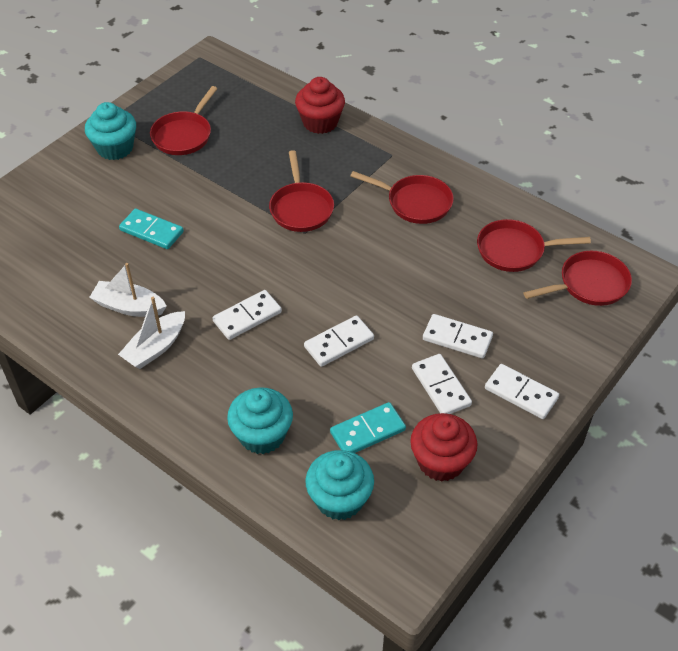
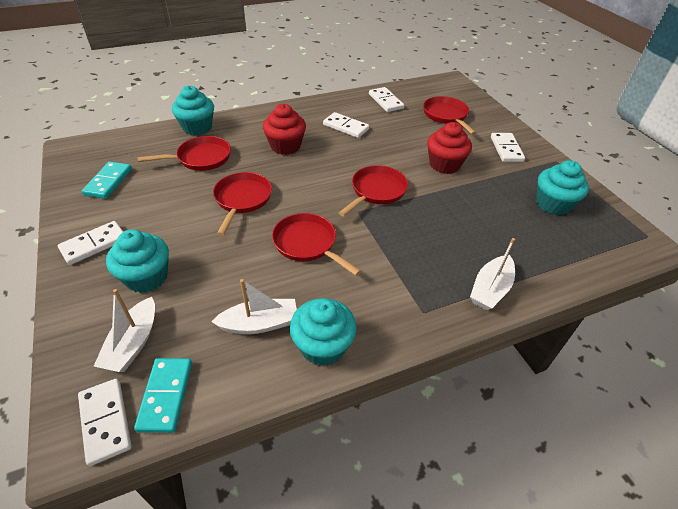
turquoise cupcake: 3 -> 4
white boat: 2 -> 3

